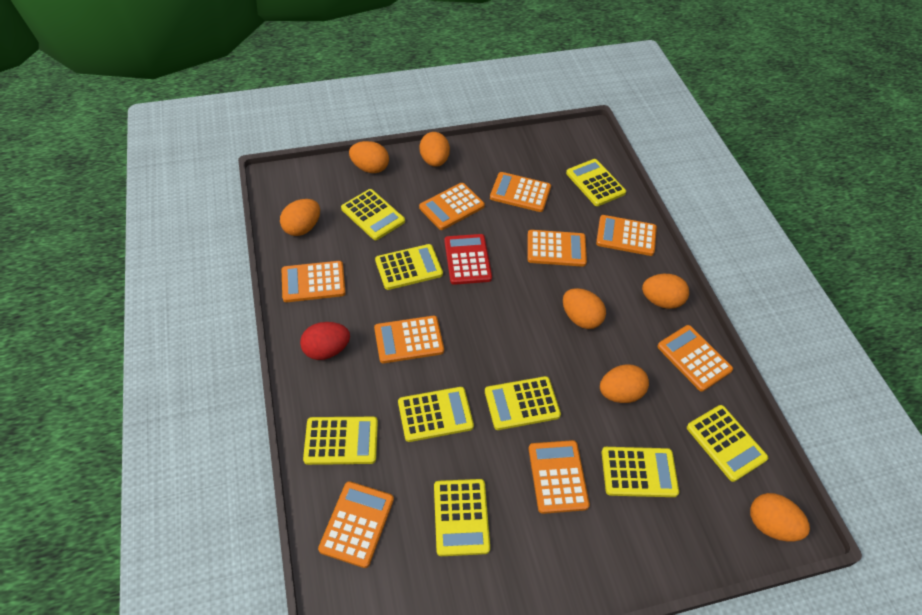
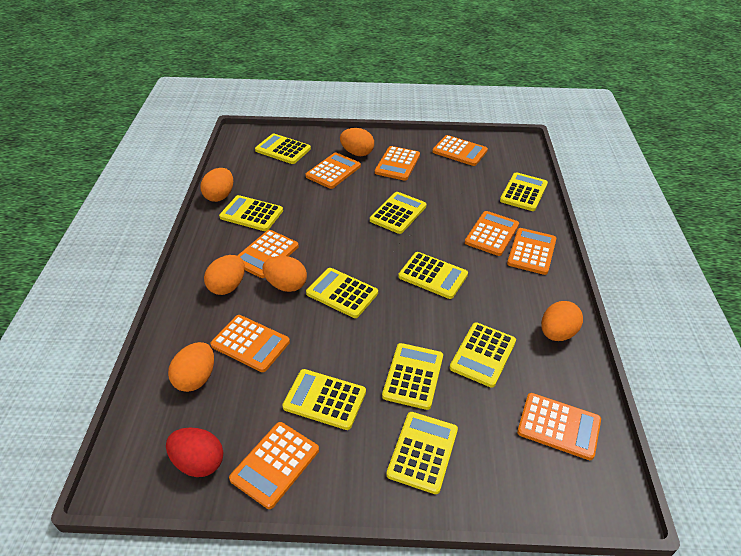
orange egg: 7 -> 6
red calculator: 1 -> 0
yellow calculator: 9 -> 10

